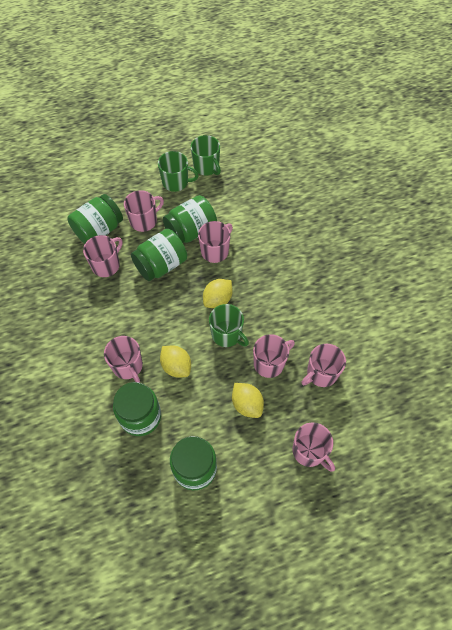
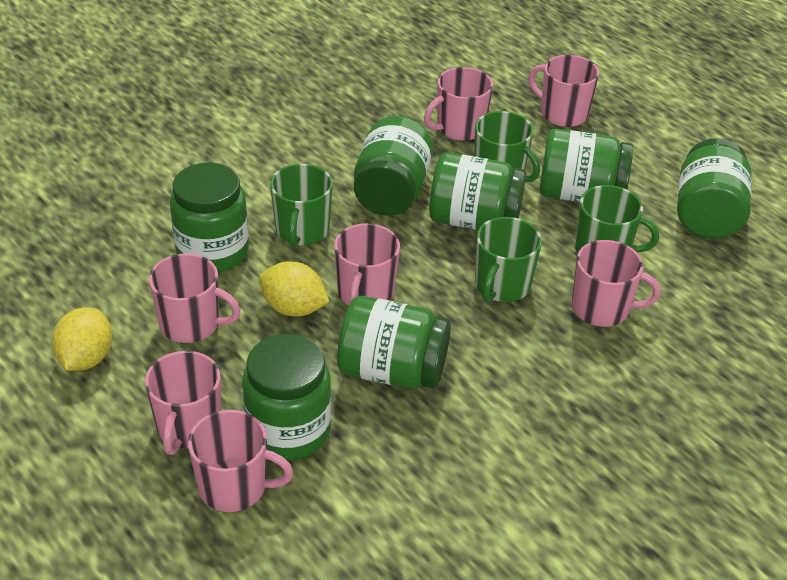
green jar: 5 -> 7
green mug: 3 -> 4
yellow lemon: 3 -> 2

